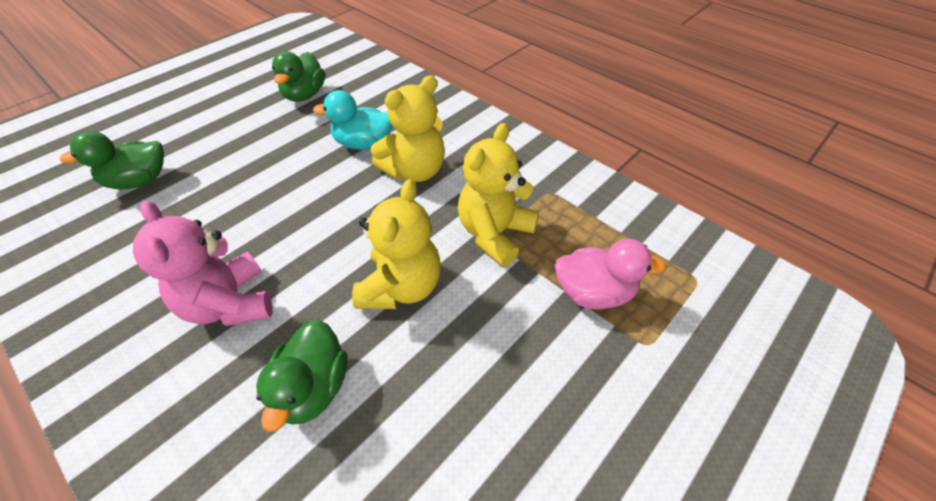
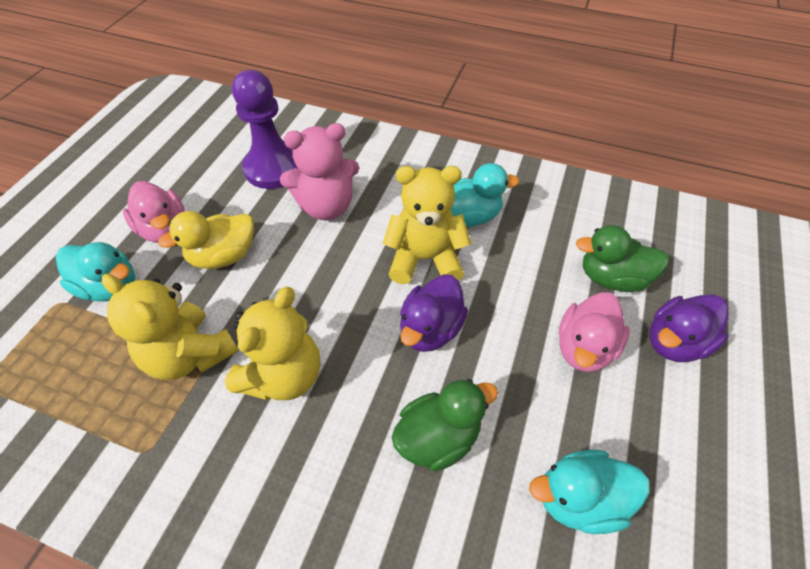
green duck: 3 -> 2
pink duck: 1 -> 2
purple duck: 0 -> 2
purple pawn: 0 -> 1
turquoise duck: 1 -> 3
yellow duck: 0 -> 1

